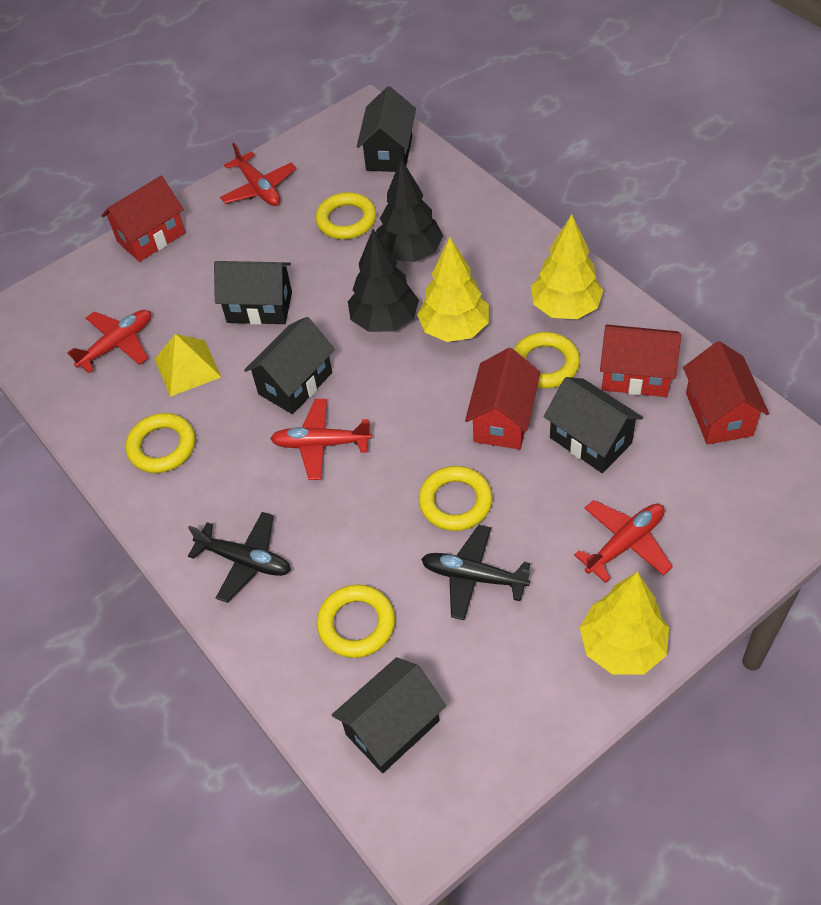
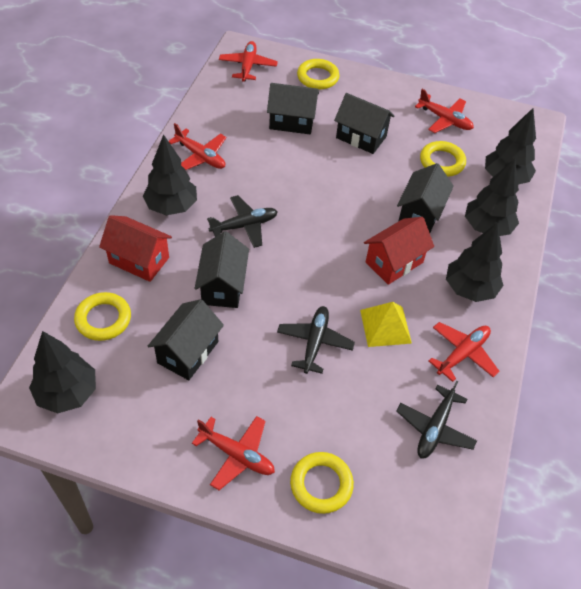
black plane: 2 -> 3
black tree: 2 -> 5
red house: 4 -> 2
red plane: 4 -> 5
yellow ring: 5 -> 4
yellow tree: 3 -> 0

